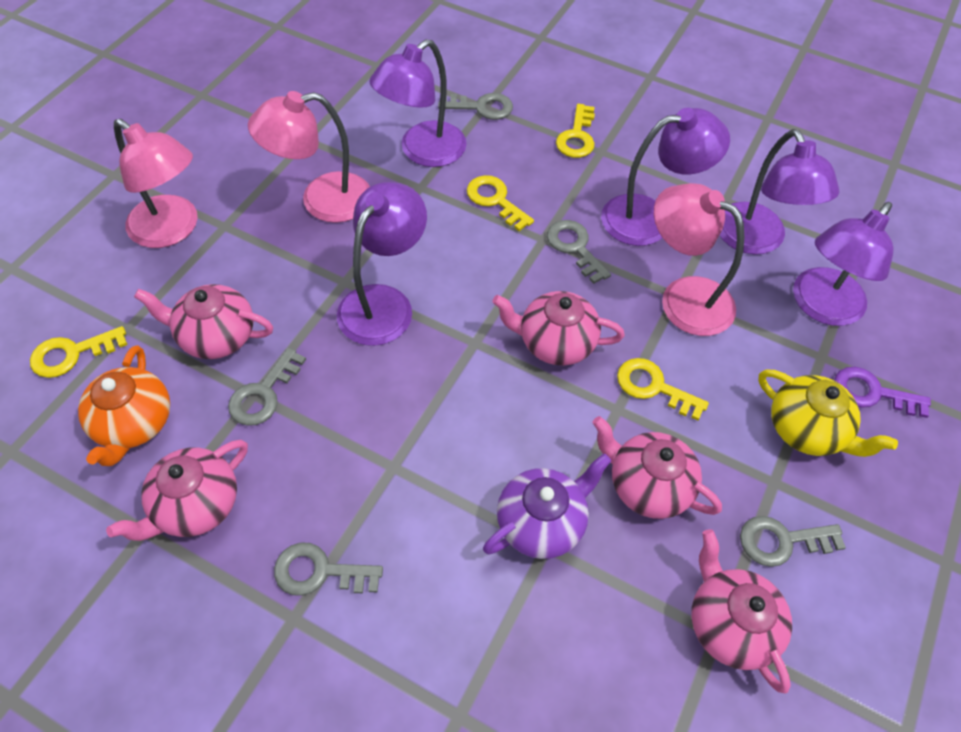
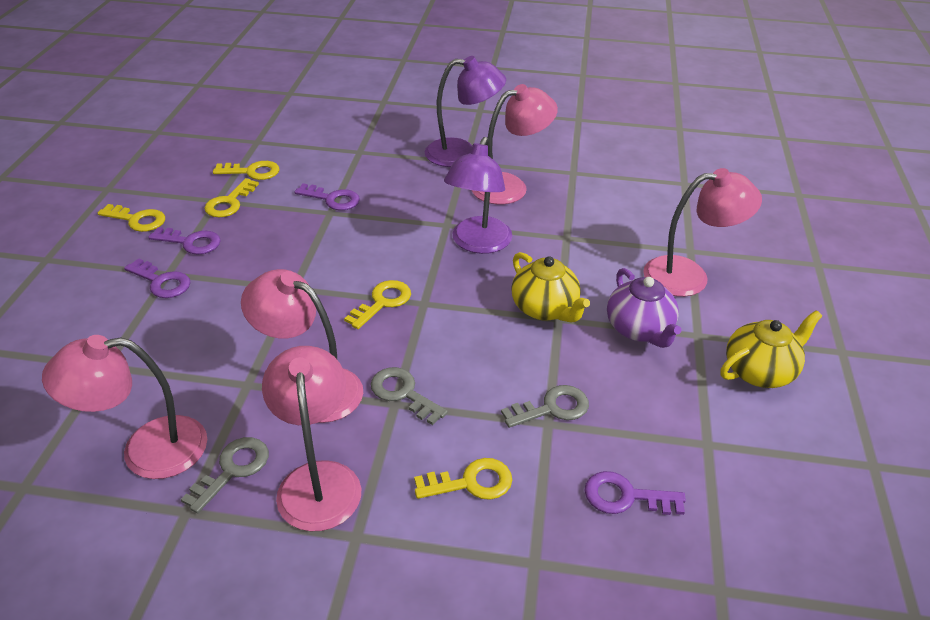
grey key: 5 -> 3
orange teapot: 1 -> 0
pink lamp: 3 -> 5
pink teapot: 5 -> 0
purple key: 1 -> 4
purple lamp: 5 -> 2
yellow key: 4 -> 5
yellow teapot: 1 -> 2

